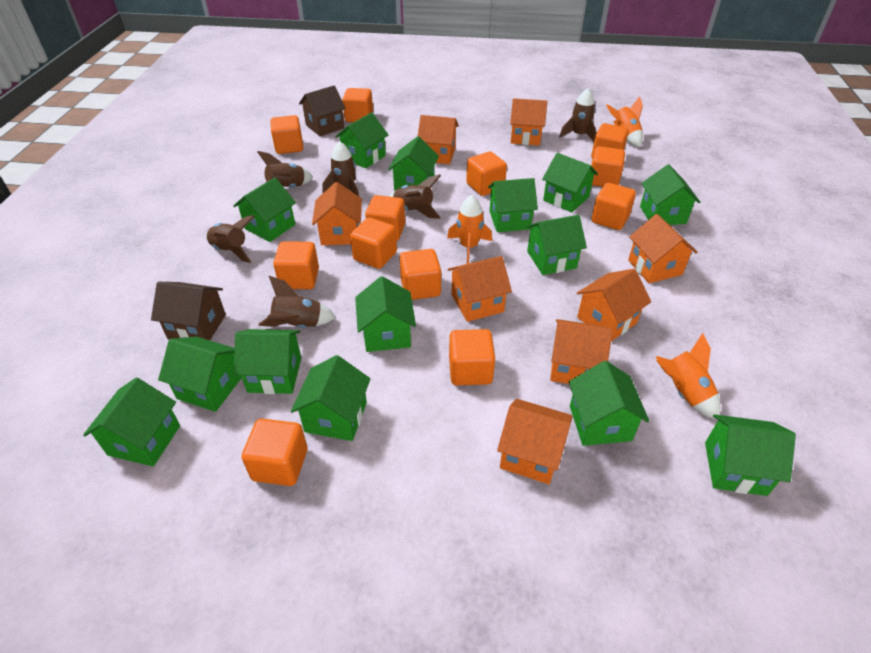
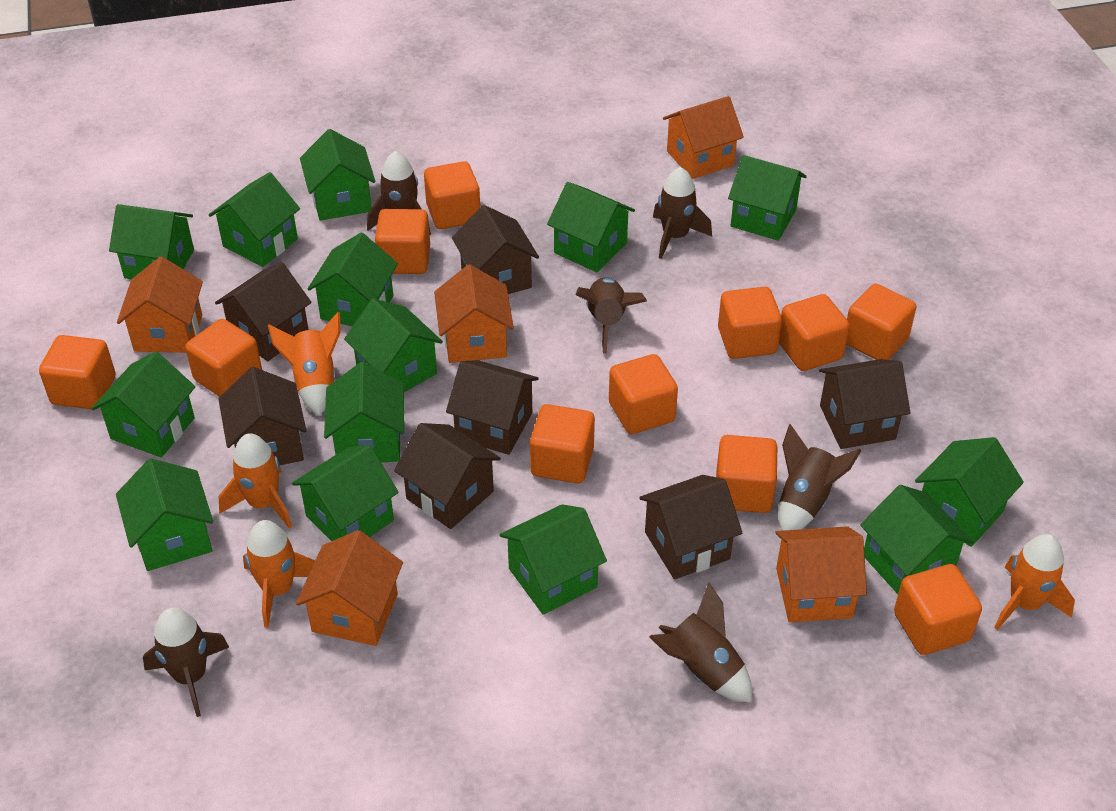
brown house: 2 -> 7
orange cube: 12 -> 11
orange house: 8 -> 5
orange rocket: 3 -> 4

